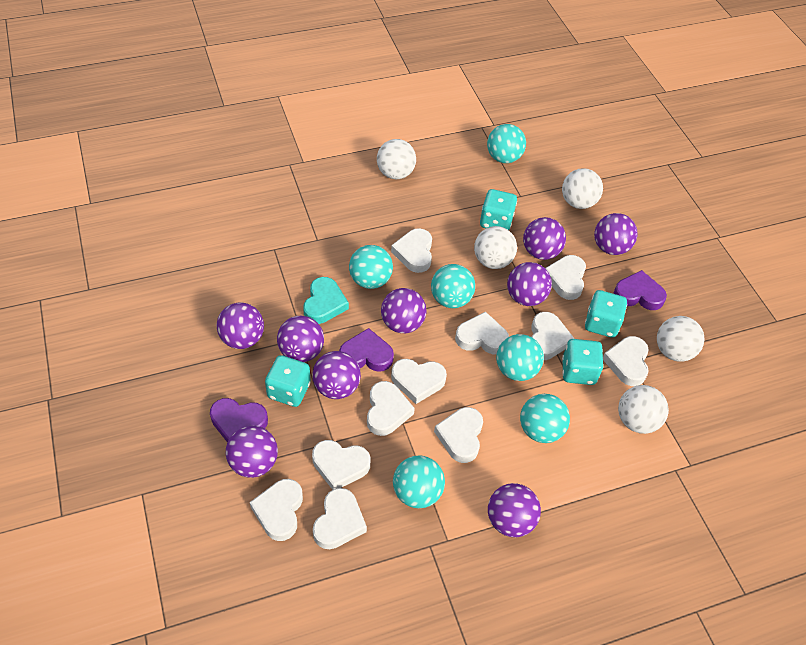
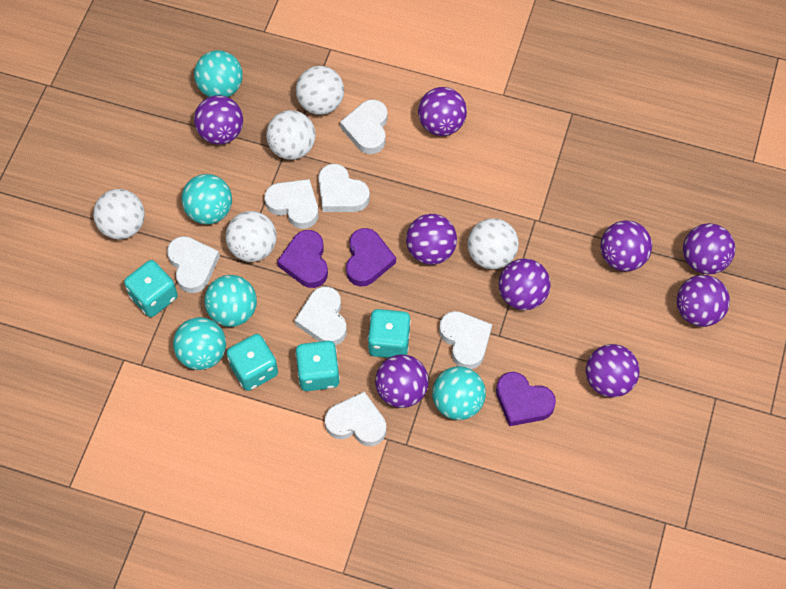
turquoise ball: 6 -> 5
turquoise heart: 1 -> 0
white heart: 11 -> 7

